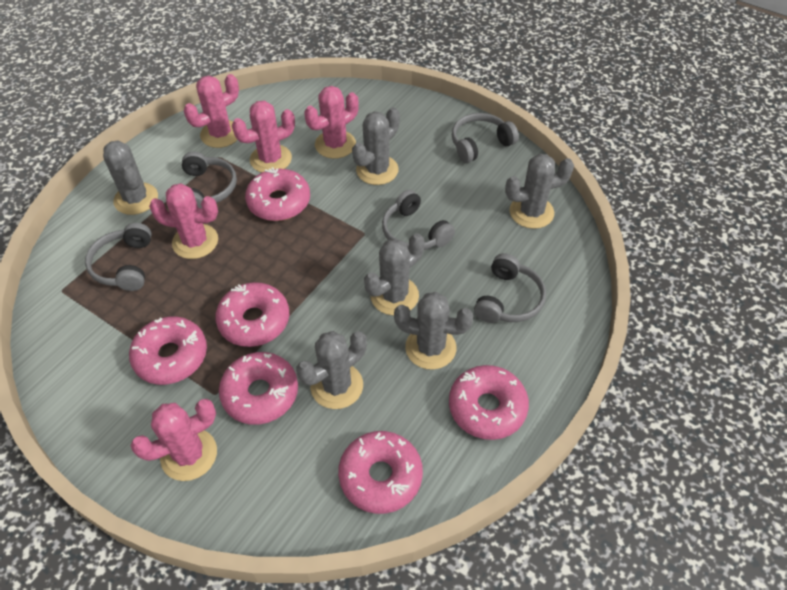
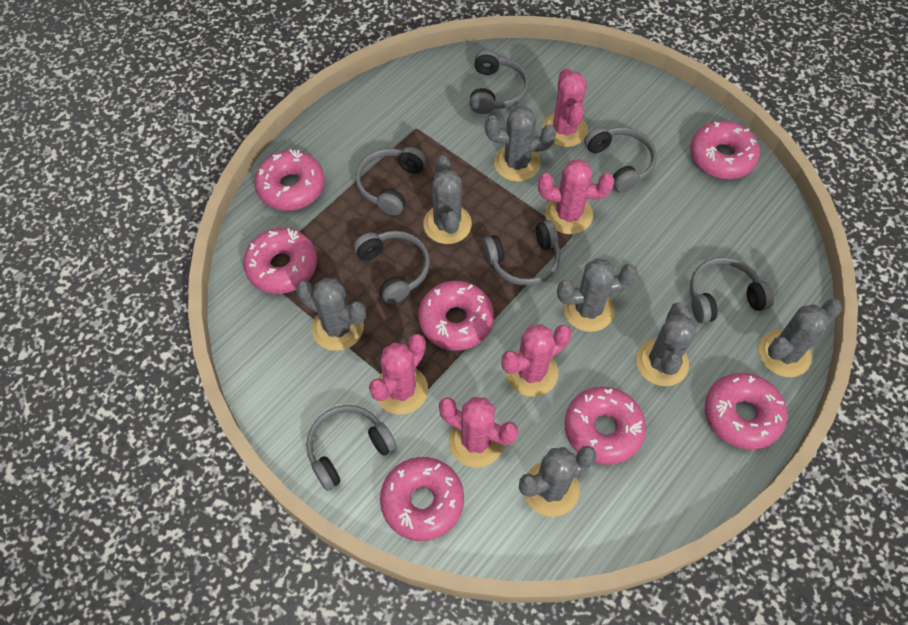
grey cactus: 6 -> 7
grey headphones: 5 -> 7
pink donut: 6 -> 7

